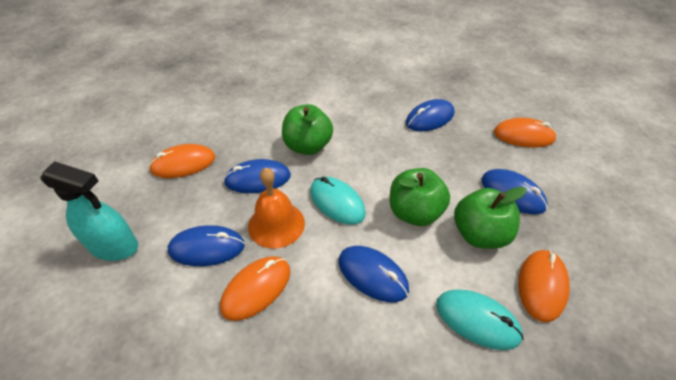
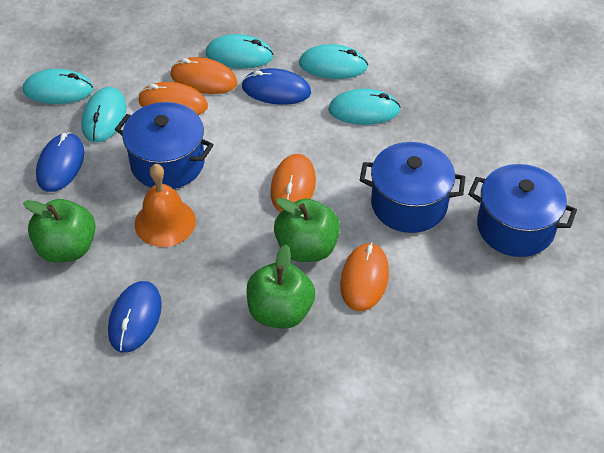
blue mouse: 5 -> 3
blue pot: 0 -> 3
turquoise mouse: 2 -> 5
turquoise spray bottle: 1 -> 0

